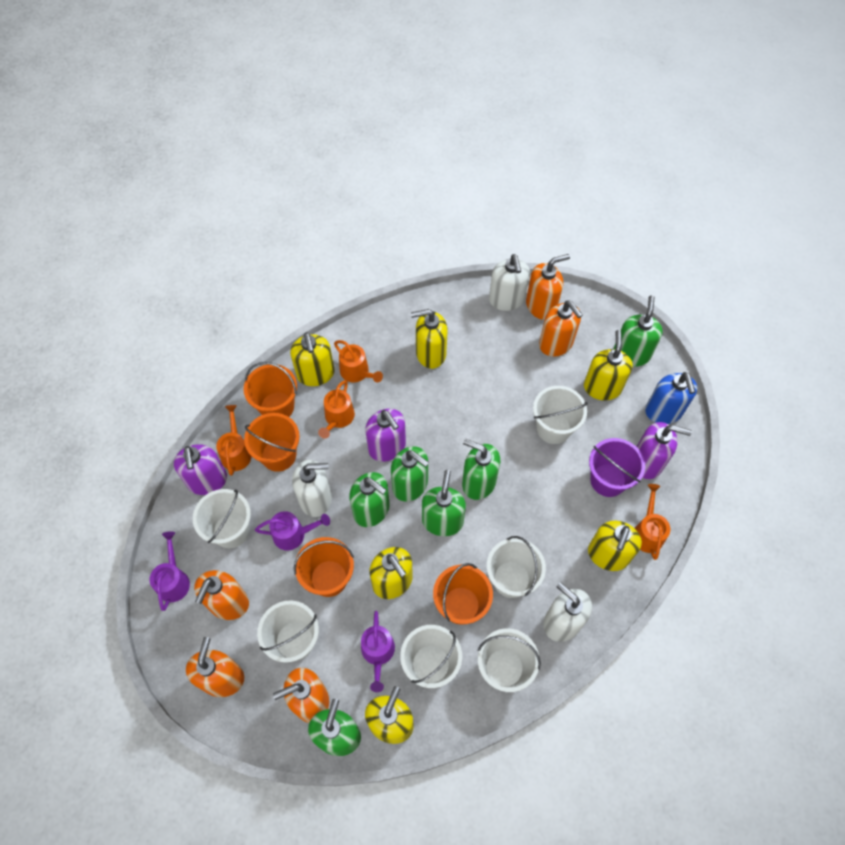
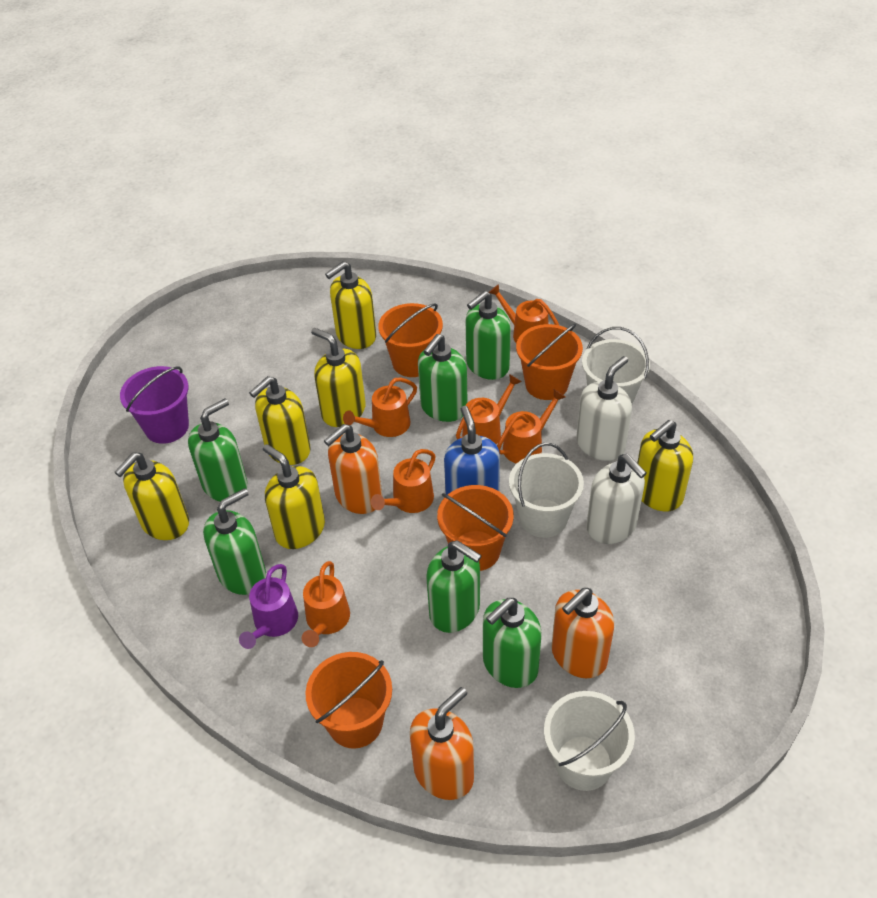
orange soap dispenser: 5 -> 3
orange watering can: 4 -> 6
purple soap dispenser: 3 -> 0
purple watering can: 3 -> 1
white bucket: 6 -> 3
white soap dispenser: 3 -> 2

